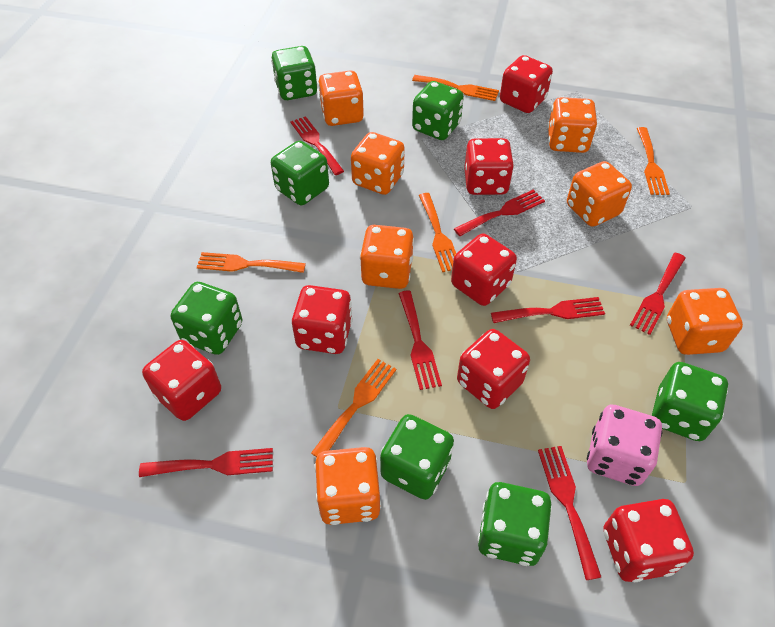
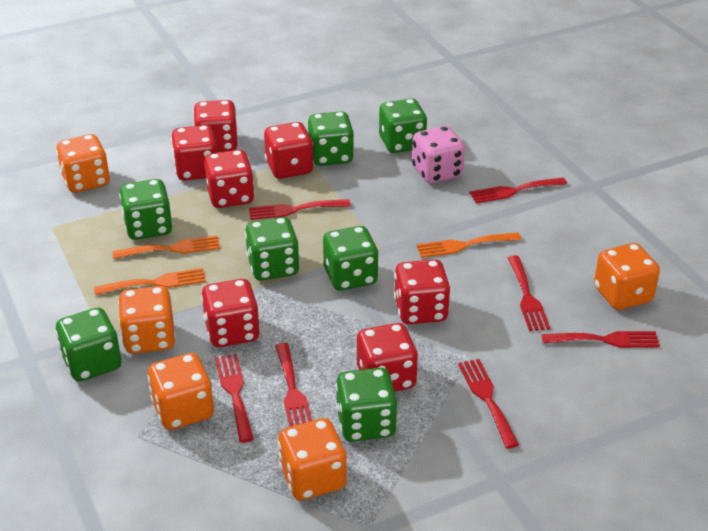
orange dice: 7 -> 5
orange fork: 5 -> 3

